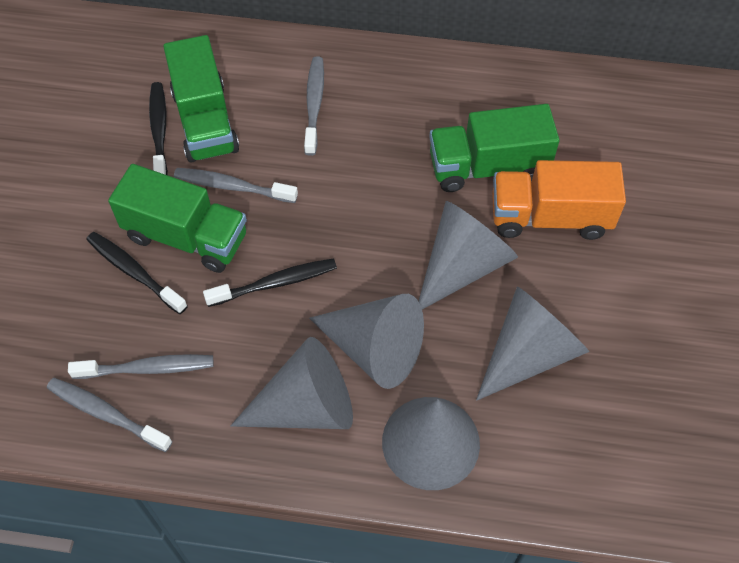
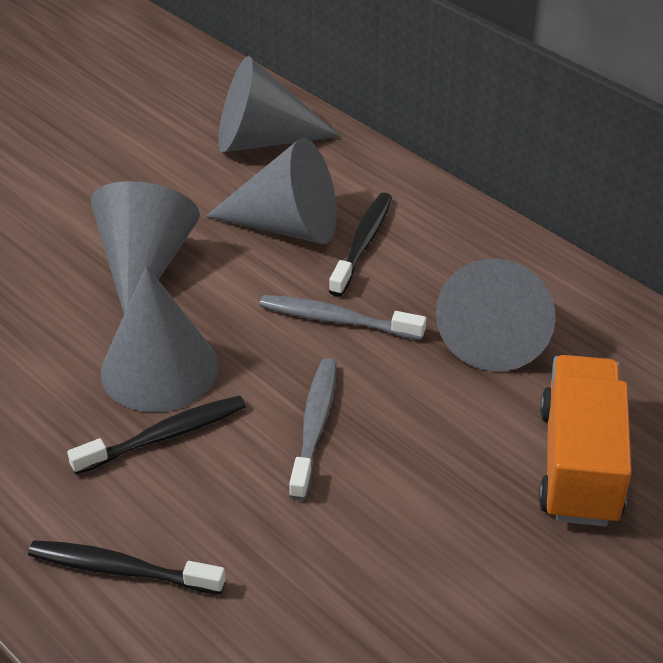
green truck: 3 -> 0
grey toothbrush: 4 -> 2

